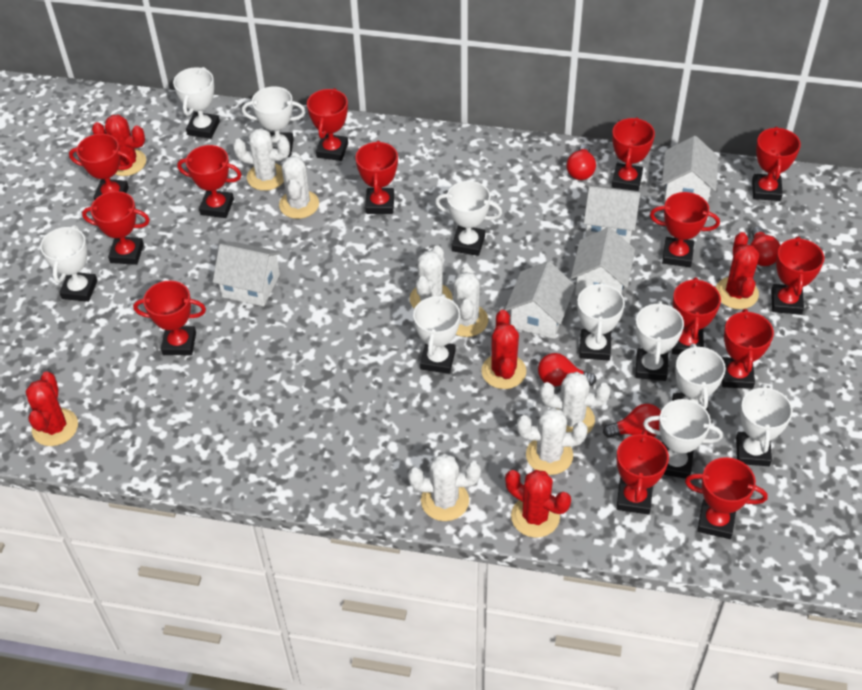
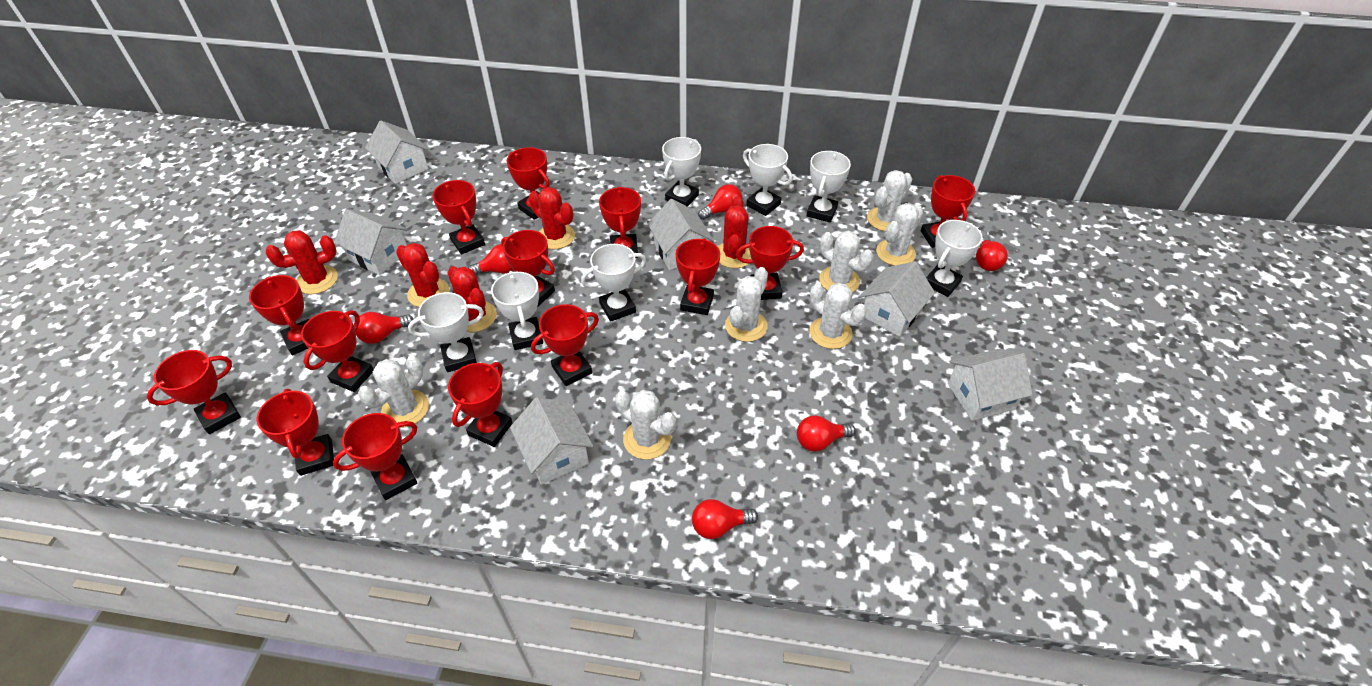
red light bulb: 4 -> 6
white house: 5 -> 6
white trophy: 10 -> 7

